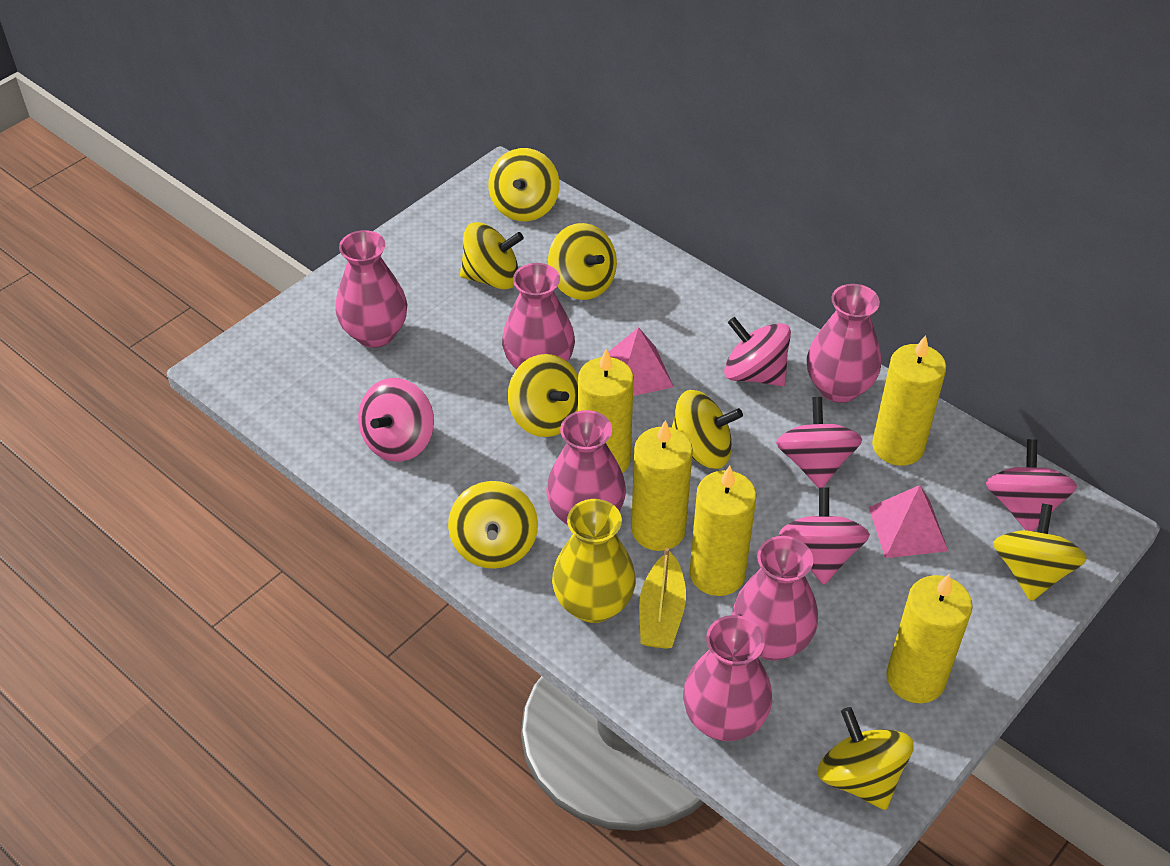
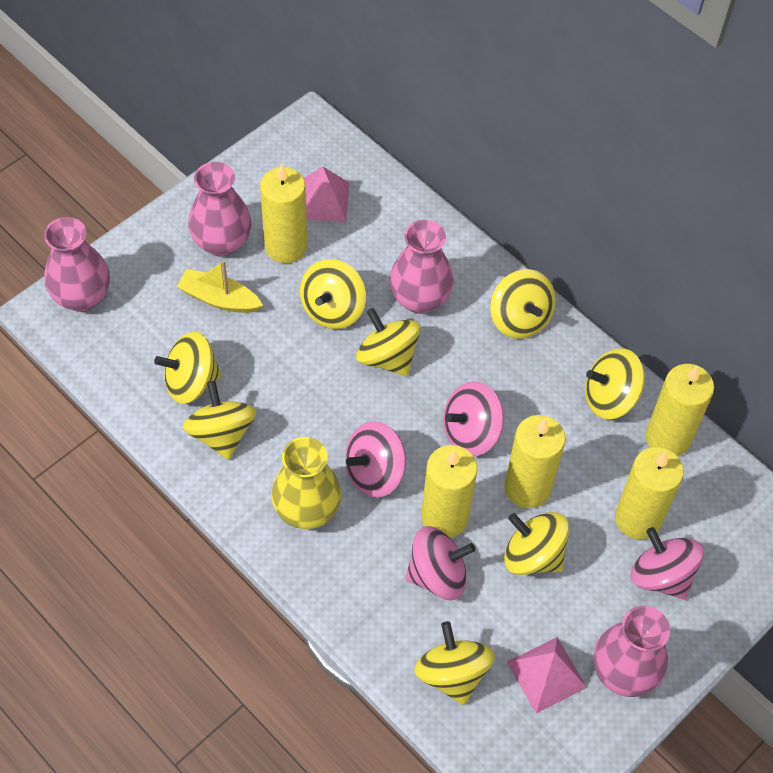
pink spinning top: 5 -> 4
pink vase: 6 -> 4

